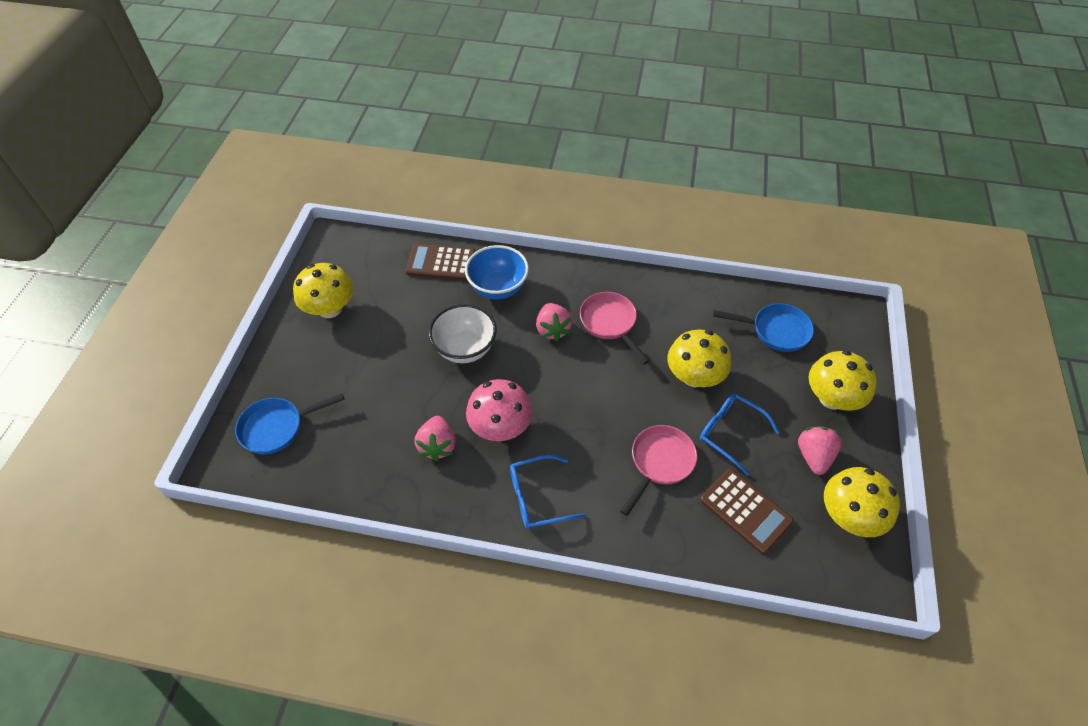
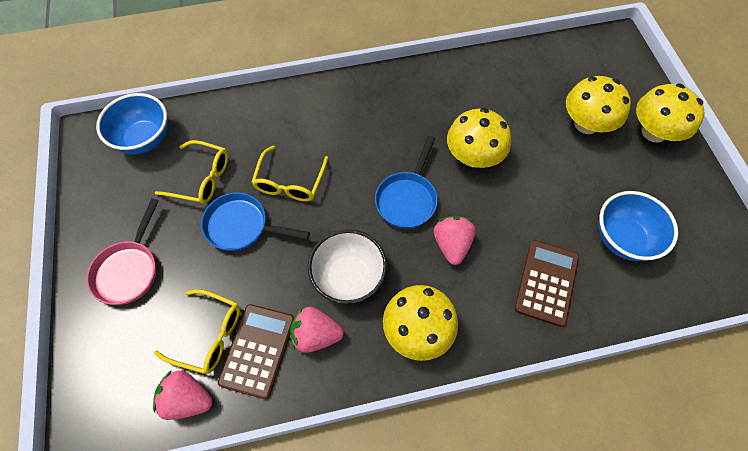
blue bowl: 1 -> 2
blue glasses: 2 -> 0
pink mushroom: 1 -> 0
pink pan: 2 -> 1
yellow glasses: 0 -> 3

